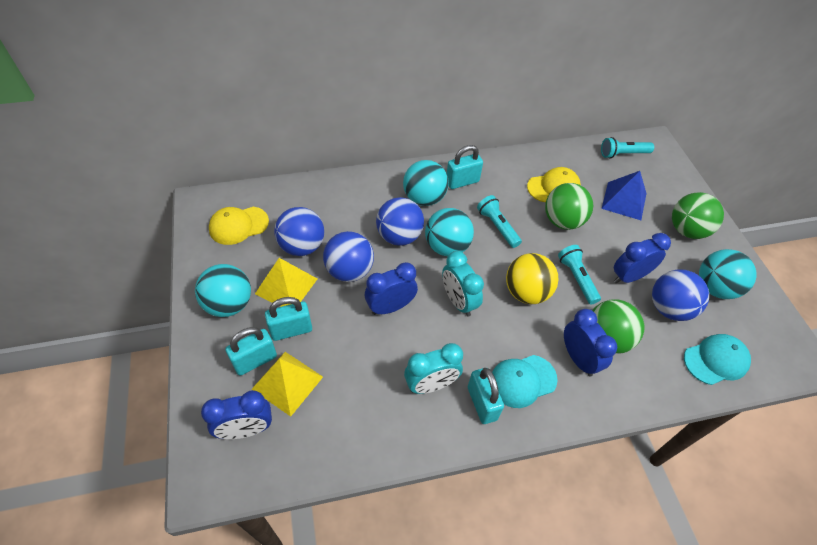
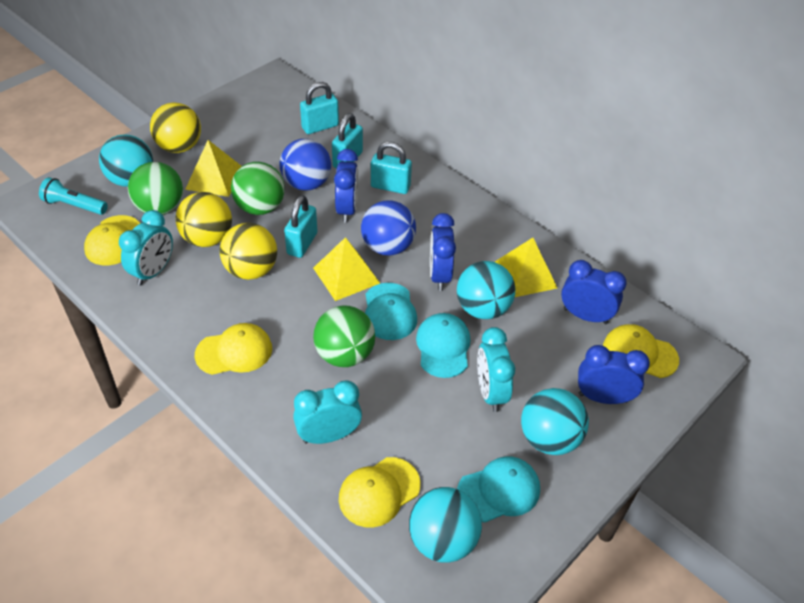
blue ball: 4 -> 2
blue pyramid: 1 -> 0
turquoise cap: 2 -> 3
turquoise clock: 2 -> 3
turquoise flashlight: 3 -> 1
yellow ball: 1 -> 3
yellow cap: 2 -> 4
yellow pyramid: 2 -> 3

